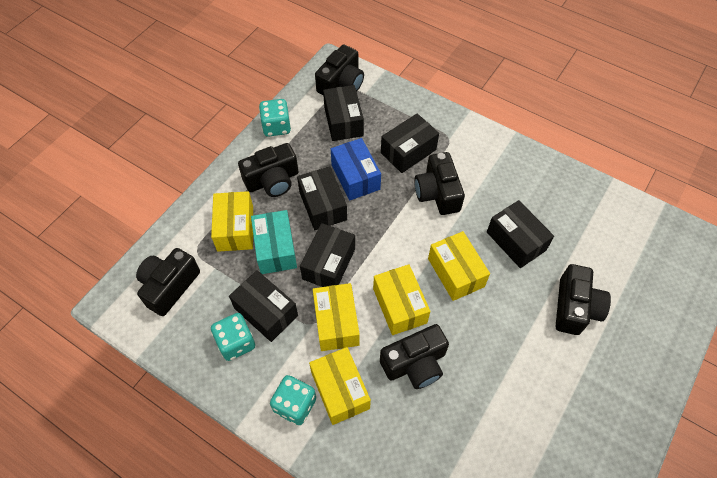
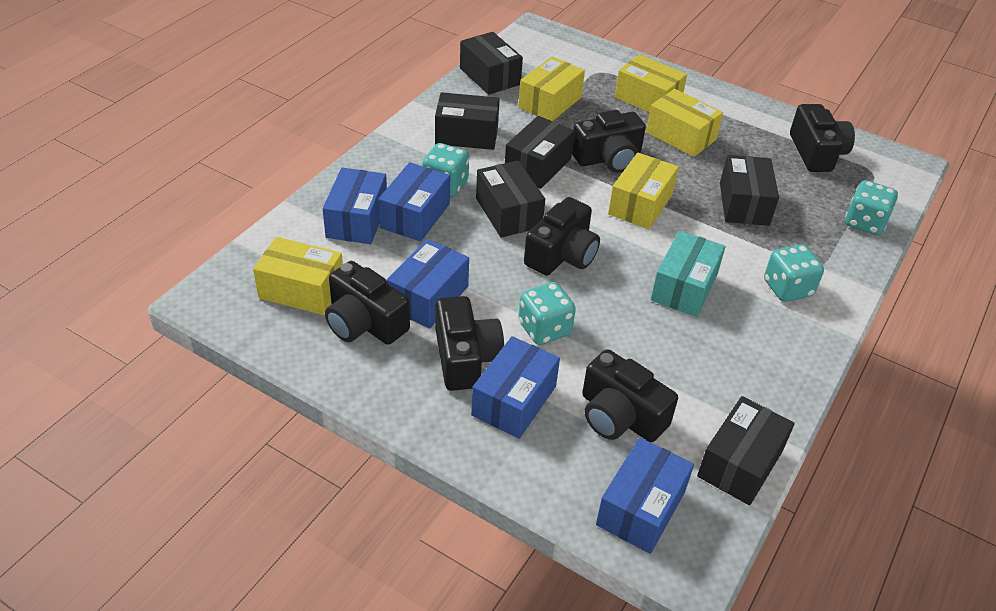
blue box: 1 -> 5
turquoise dice: 3 -> 4

